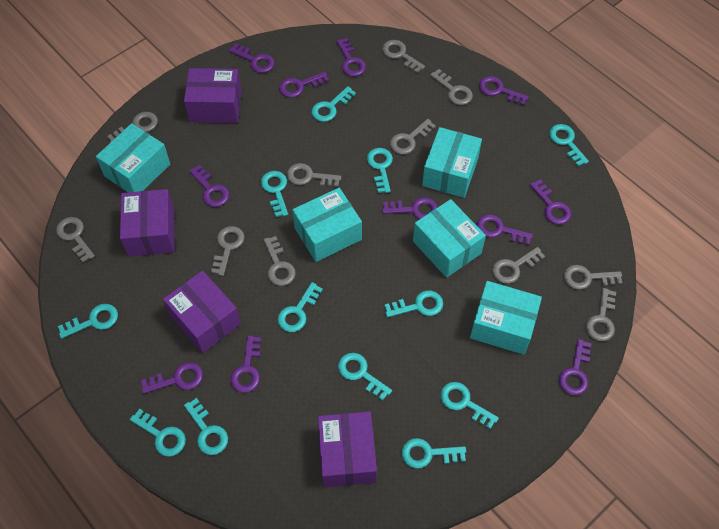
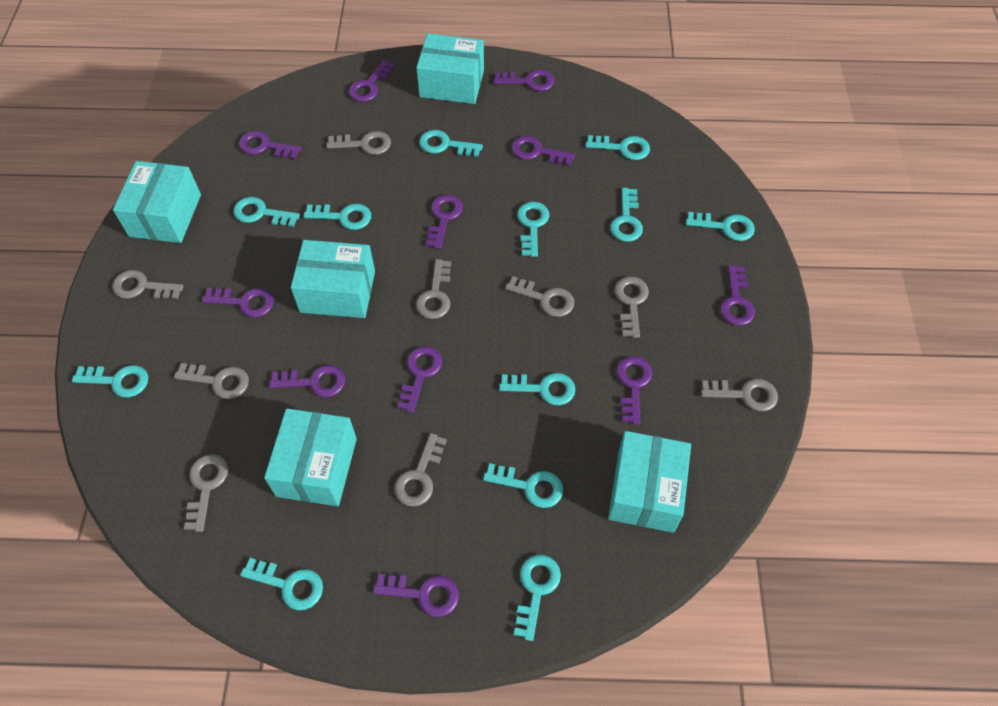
grey key: 11 -> 9
purple box: 4 -> 0

